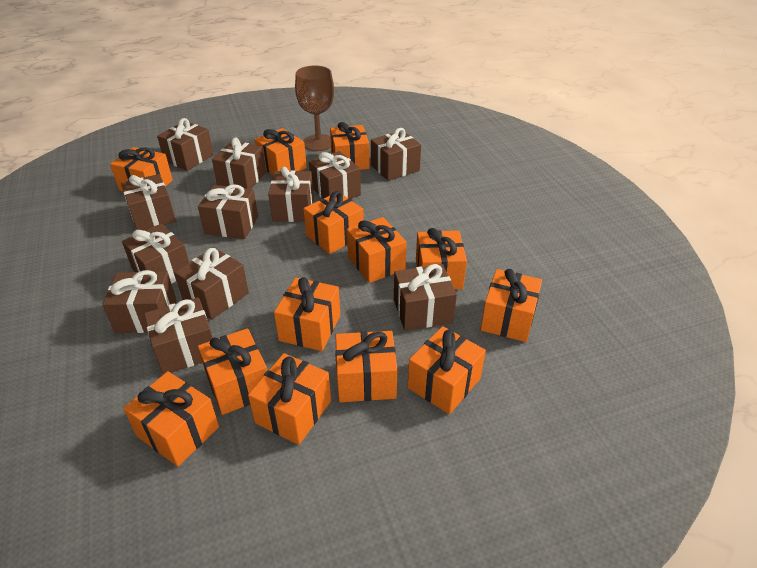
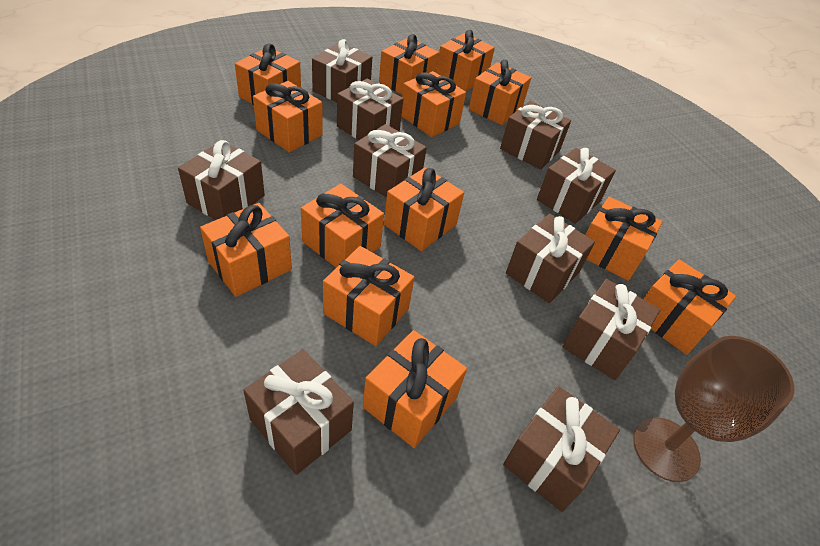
brown gift: 12 -> 10

